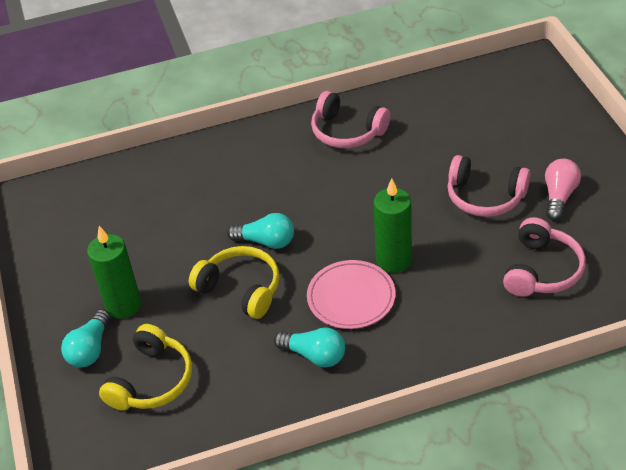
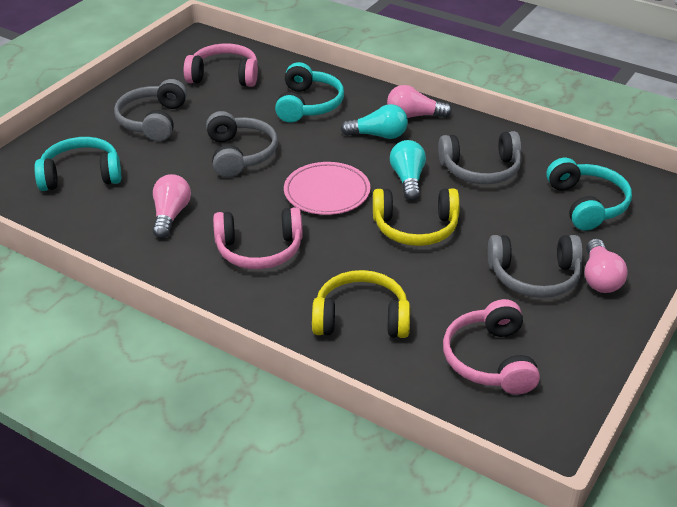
green candle: 2 -> 0
grey headphones: 0 -> 4
pink light bulb: 1 -> 3
turquoise headphones: 0 -> 3
turquoise light bulb: 3 -> 2

